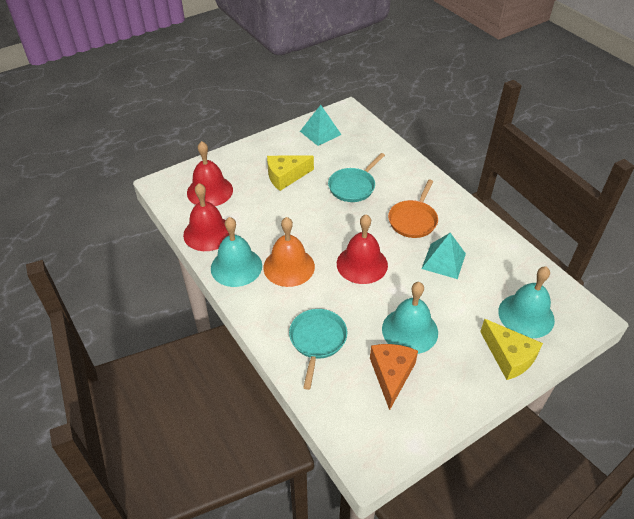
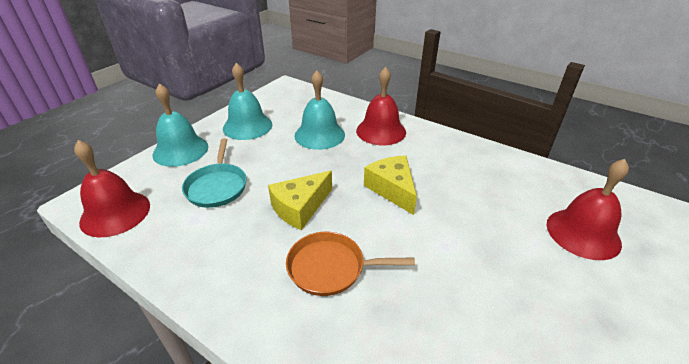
orange bell: 1 -> 0
orange cheese: 1 -> 0
turquoise pan: 2 -> 1
turquoise pyramid: 2 -> 0

